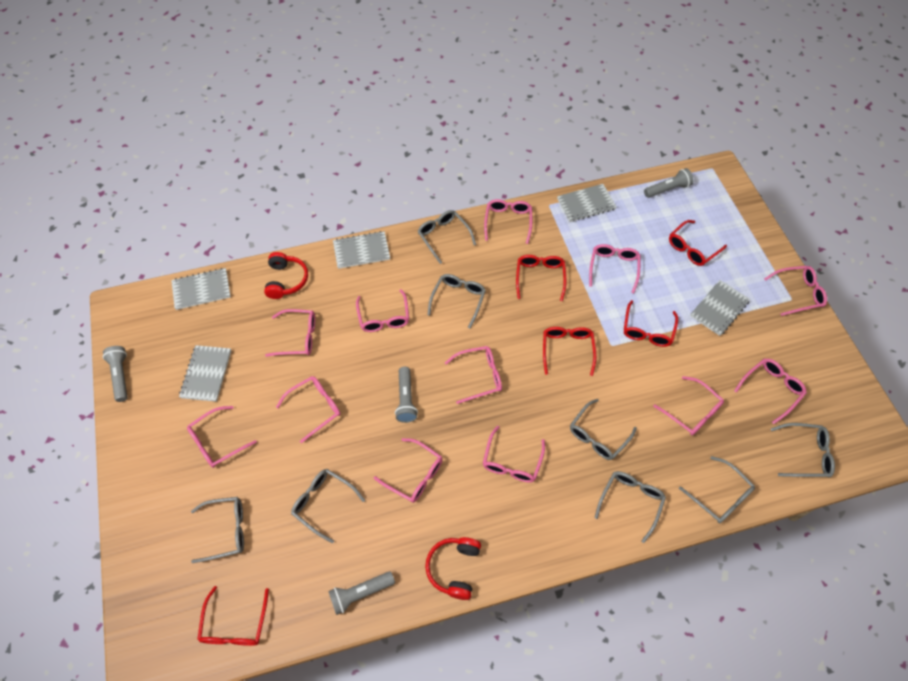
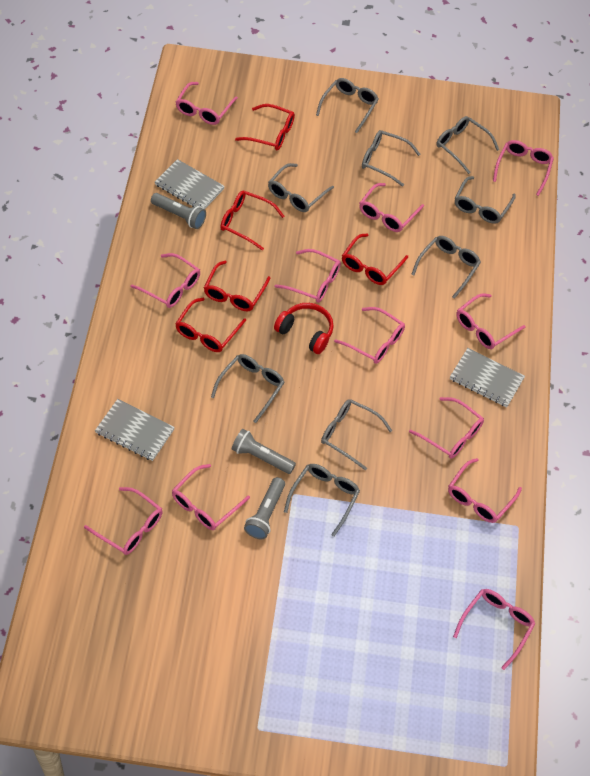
grey flashlight: 4 -> 3
grey glasses: 8 -> 9
grey notebook: 5 -> 3
red headphones: 2 -> 1

